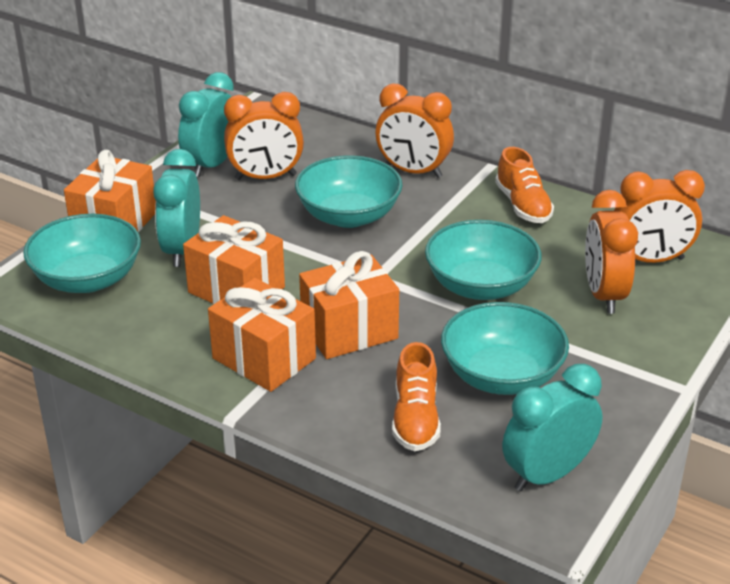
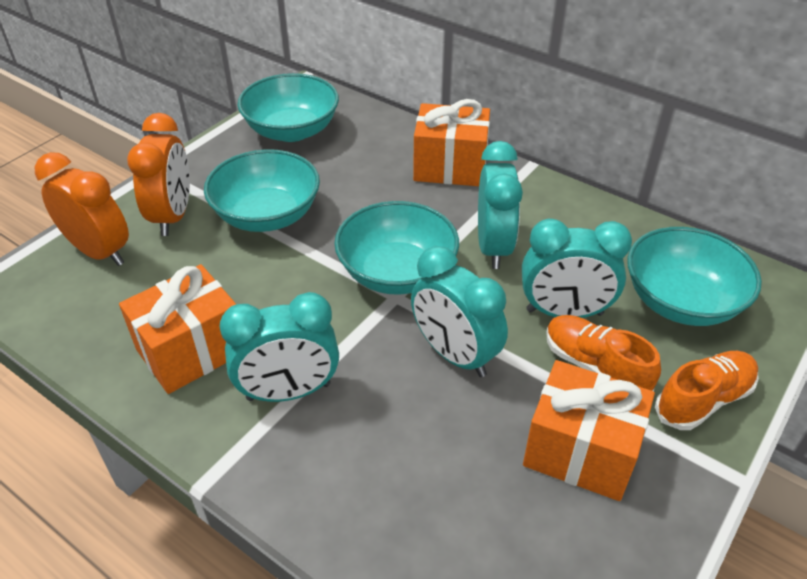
orange clock: 4 -> 2
orange gift: 4 -> 3
turquoise clock: 3 -> 4

